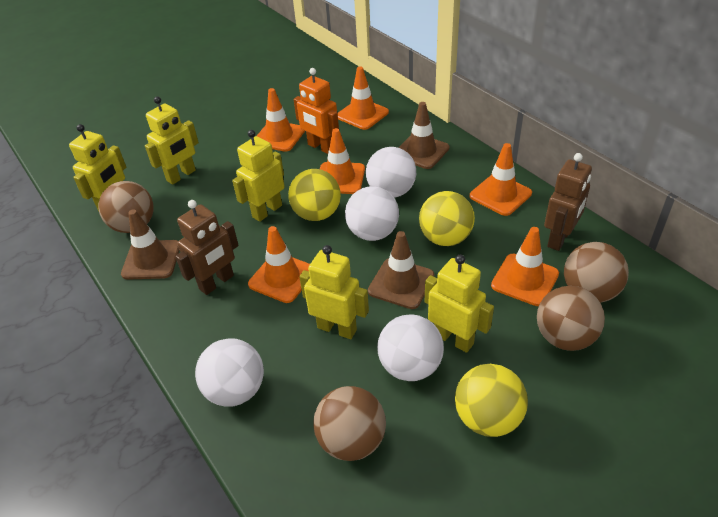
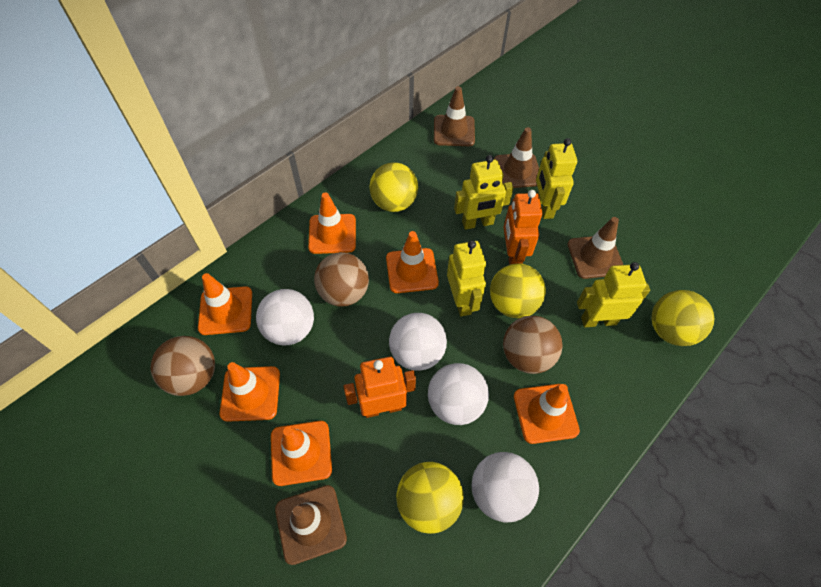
brown ball: 4 -> 3
brown robot: 2 -> 0
brown traffic cone: 3 -> 4
orange robot: 1 -> 2
yellow ball: 3 -> 4
yellow robot: 5 -> 4

